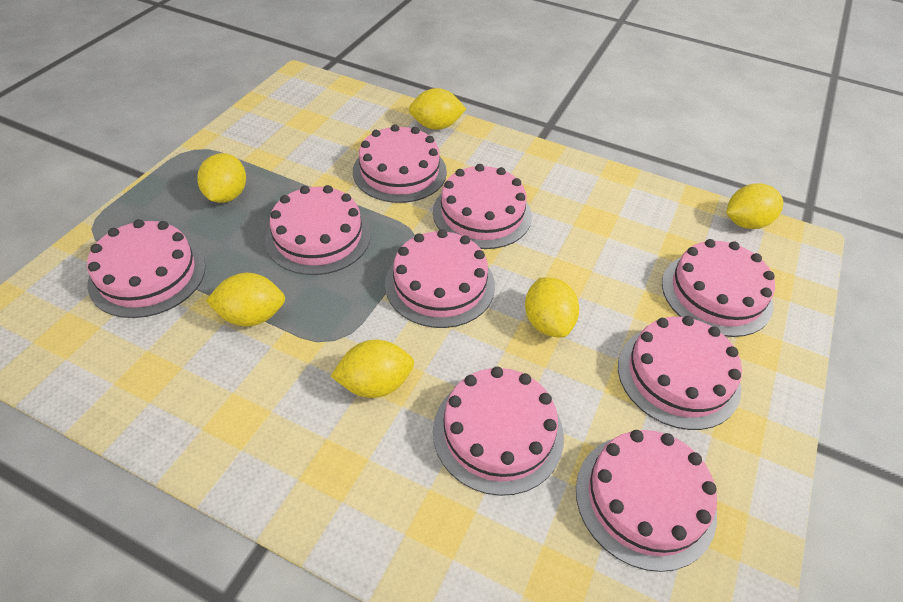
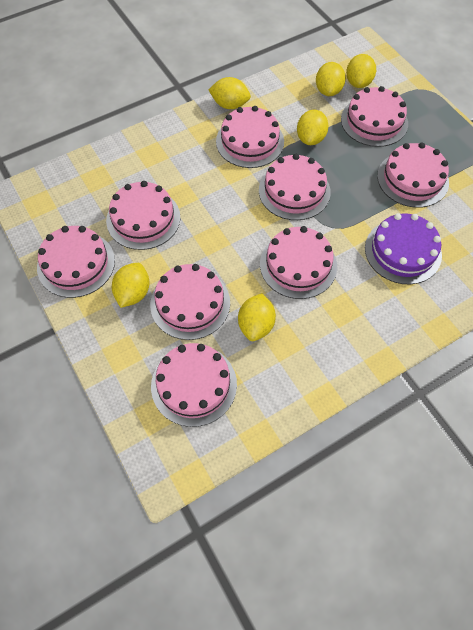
purple cake: 0 -> 1

